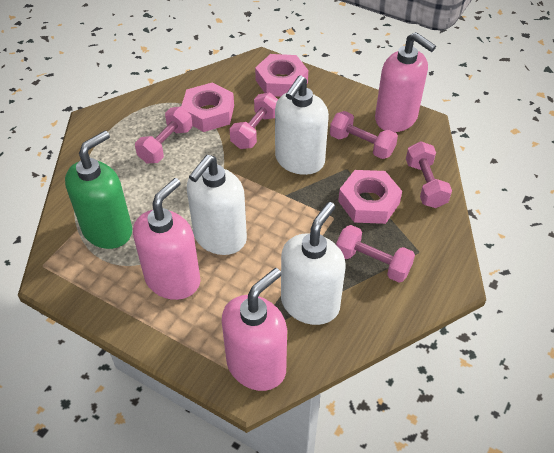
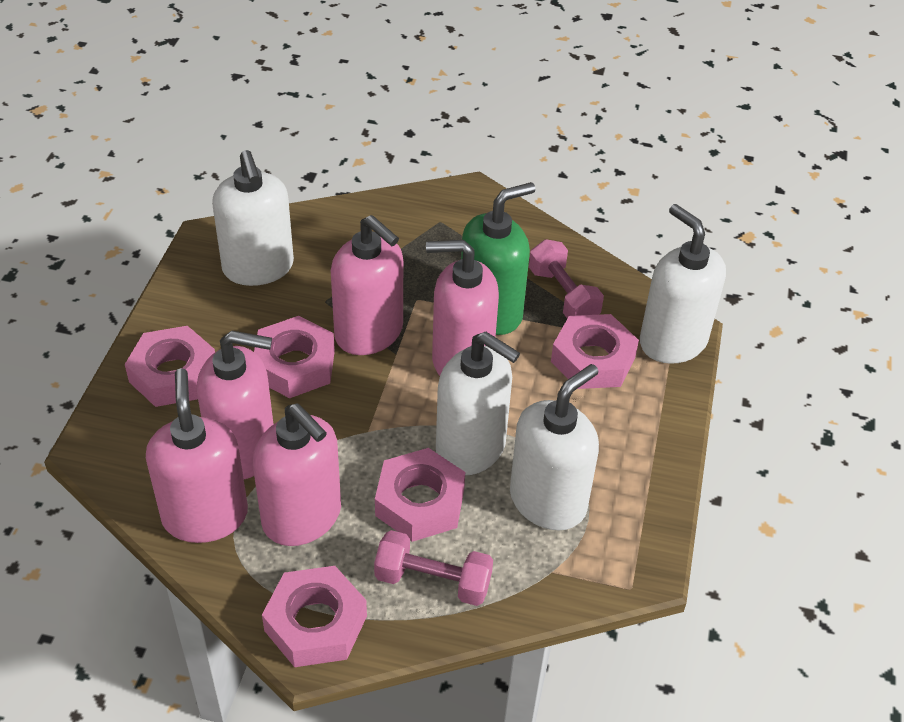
pink dumbbell: 5 -> 2
pink nut: 3 -> 5
pink soap dispenser: 3 -> 5
white soap dispenser: 3 -> 4

